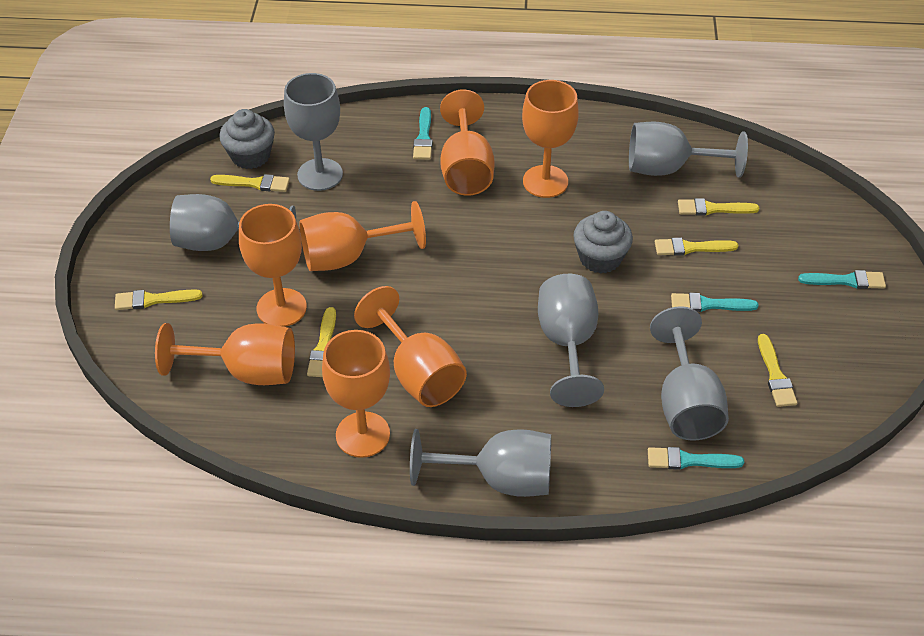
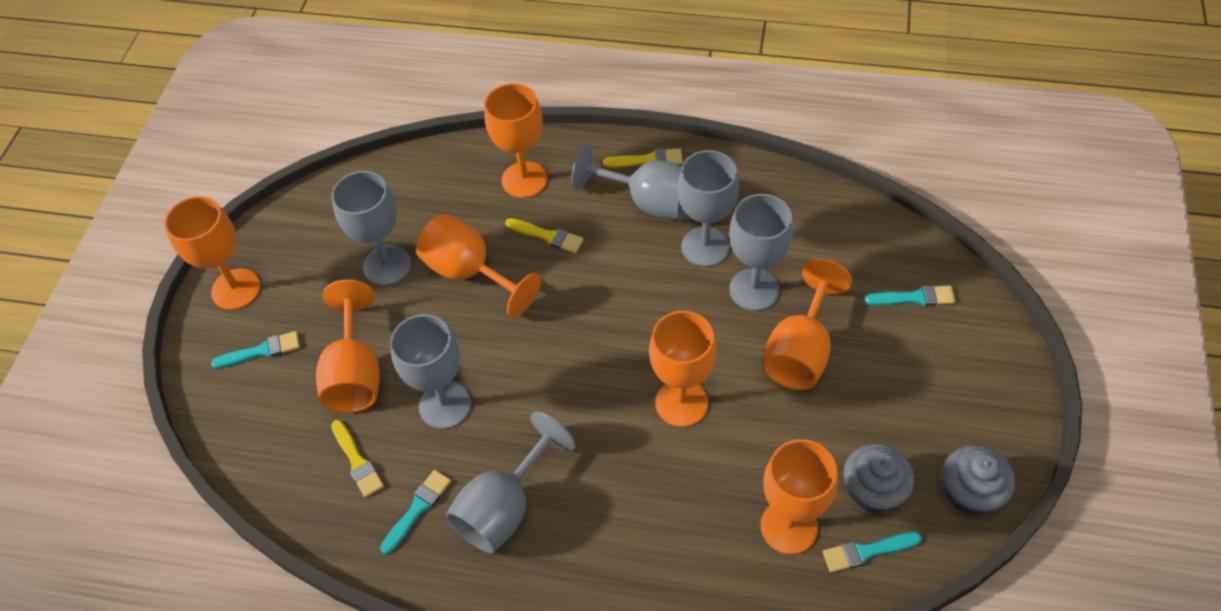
yellow brush: 6 -> 3

